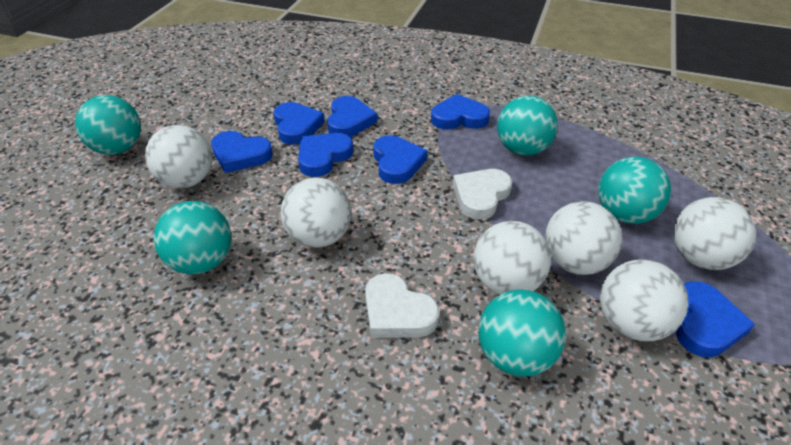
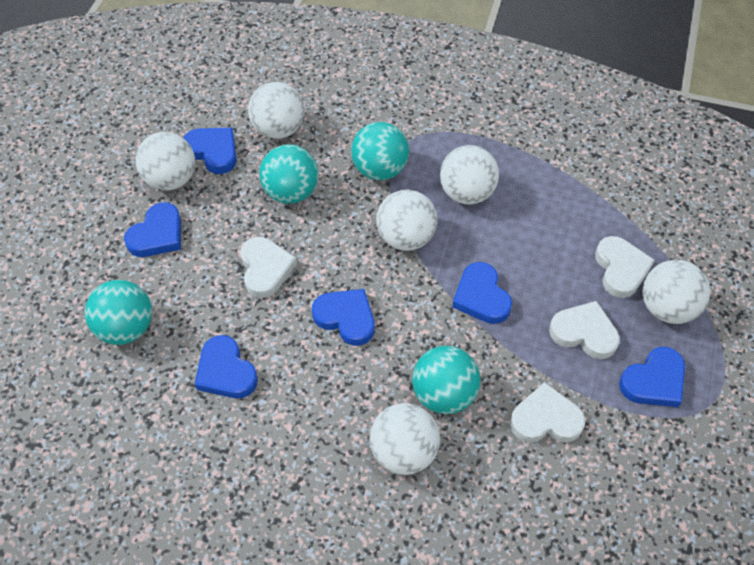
blue heart: 7 -> 6
turquoise ball: 5 -> 4
white heart: 2 -> 4

